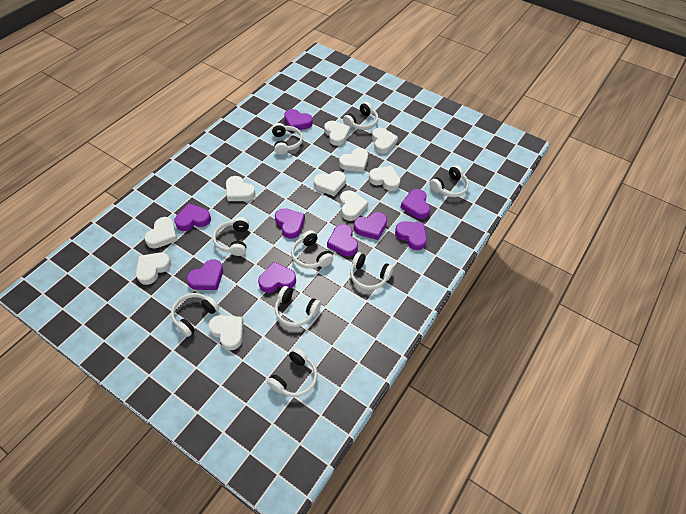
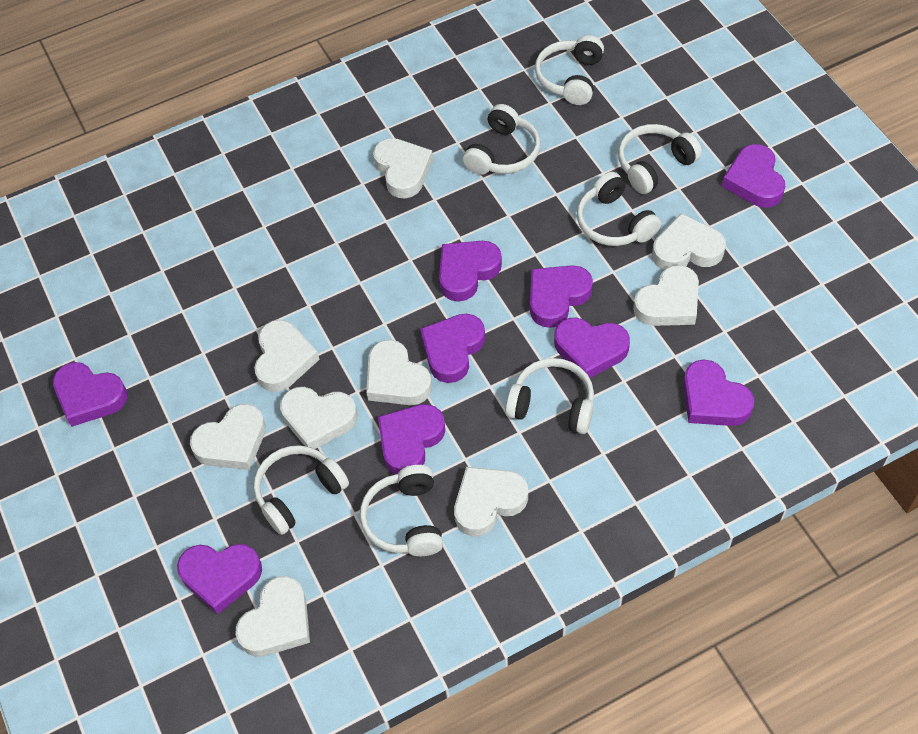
white headphones: 9 -> 7
white heart: 10 -> 9

